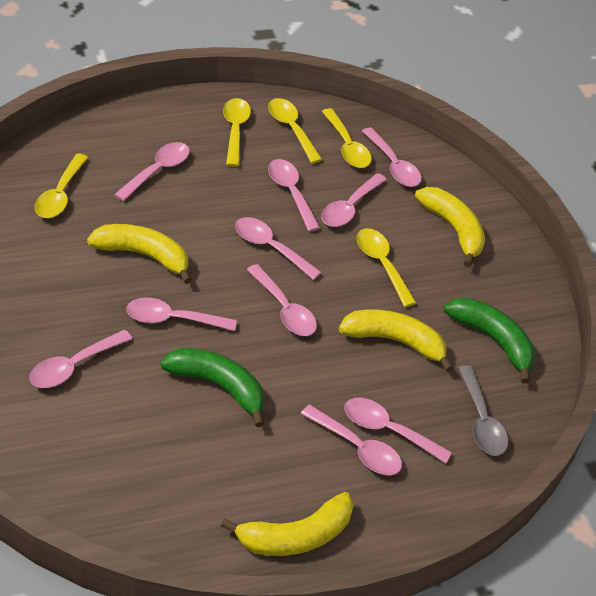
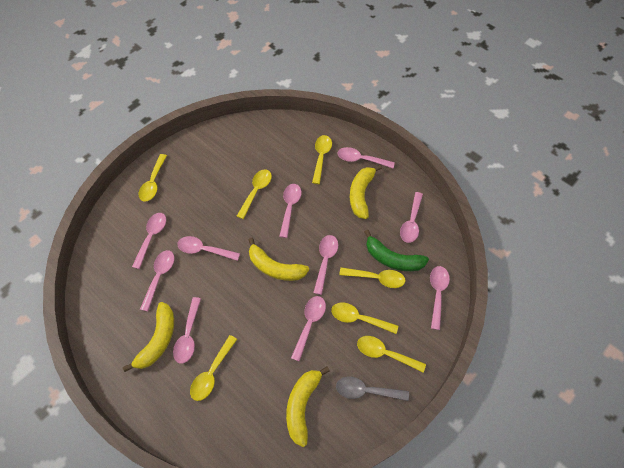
green banana: 2 -> 1
yellow spoon: 5 -> 7

